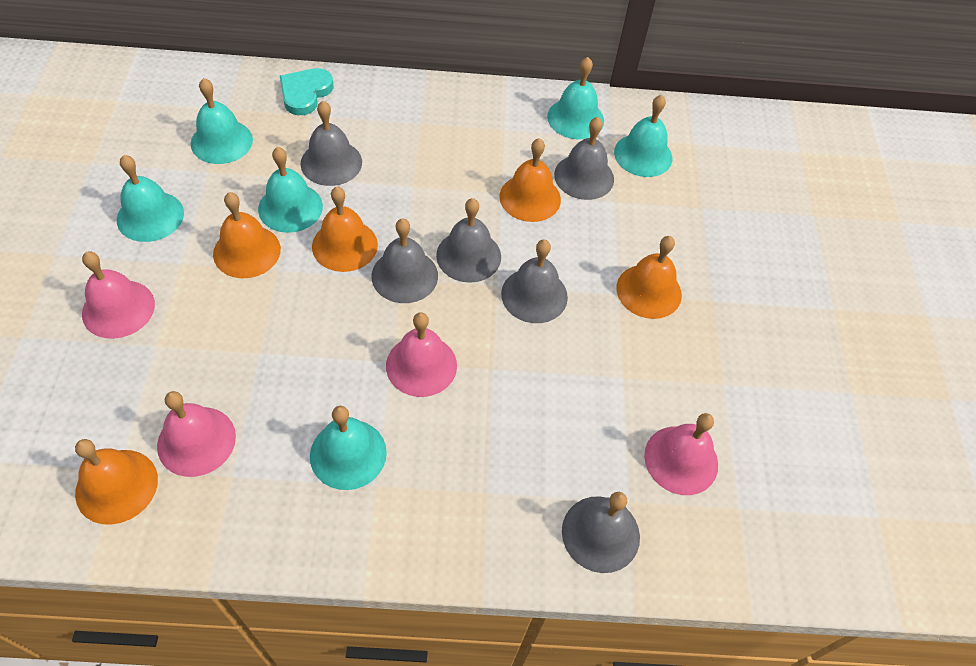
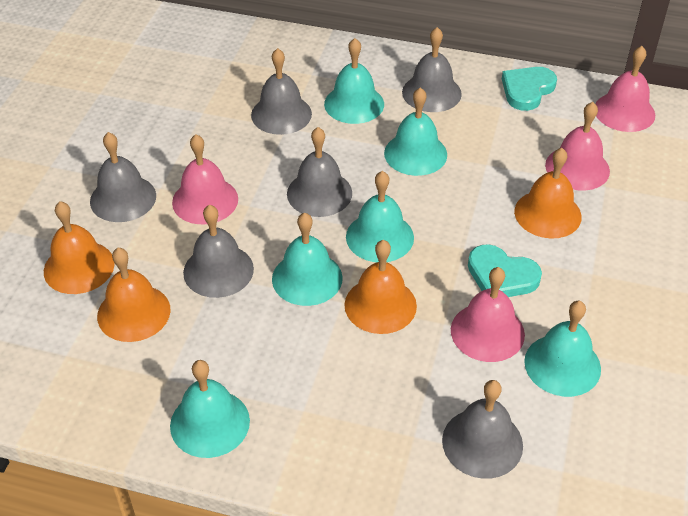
orange bell: 5 -> 4
turquoise heart: 1 -> 2

